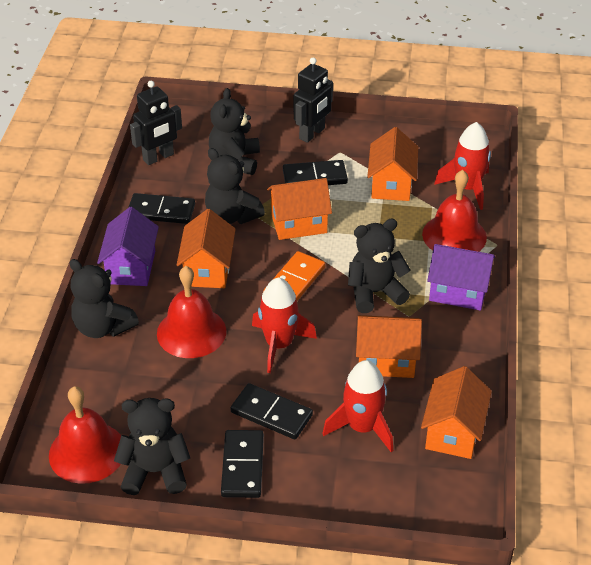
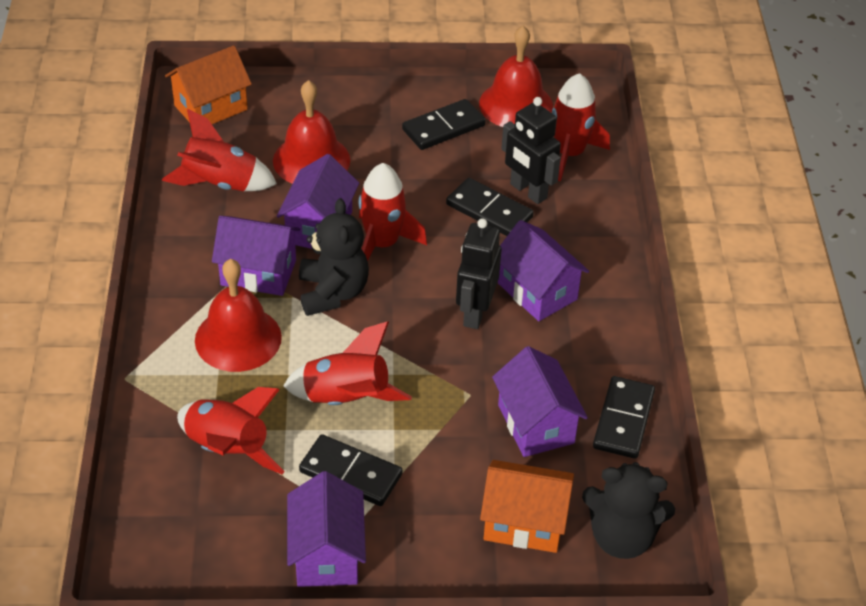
black teddy bear: 5 -> 2
orange domino: 1 -> 0
orange house: 5 -> 2
purple house: 2 -> 5
red rocket: 3 -> 5

